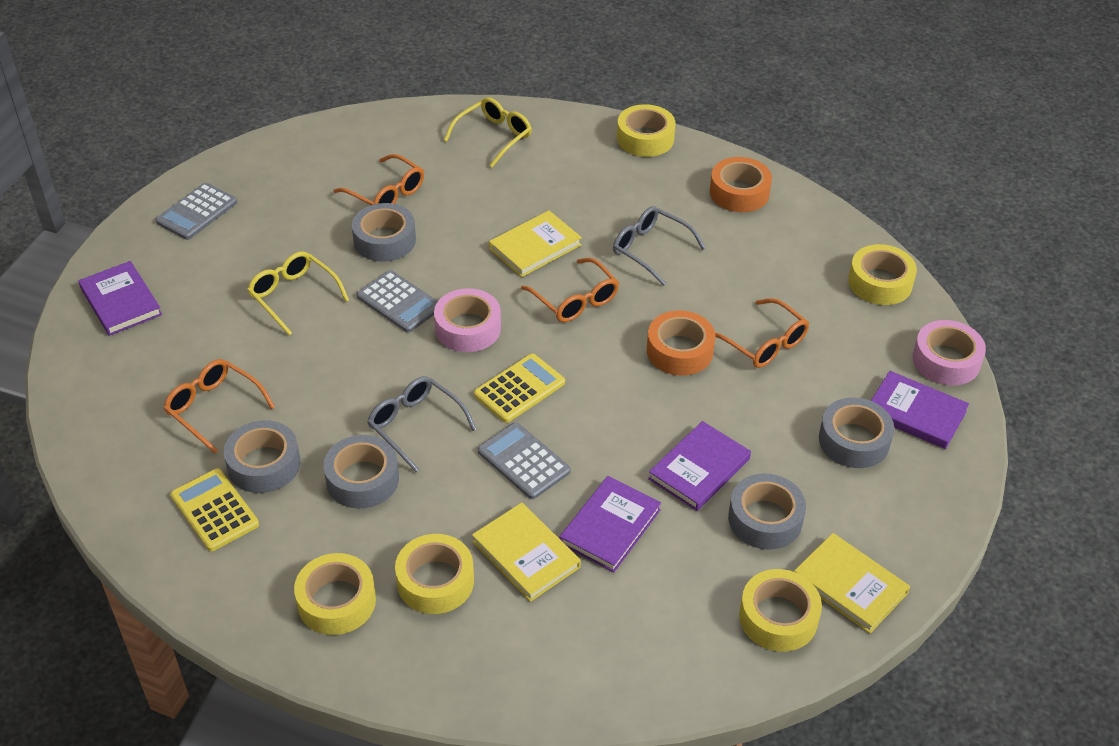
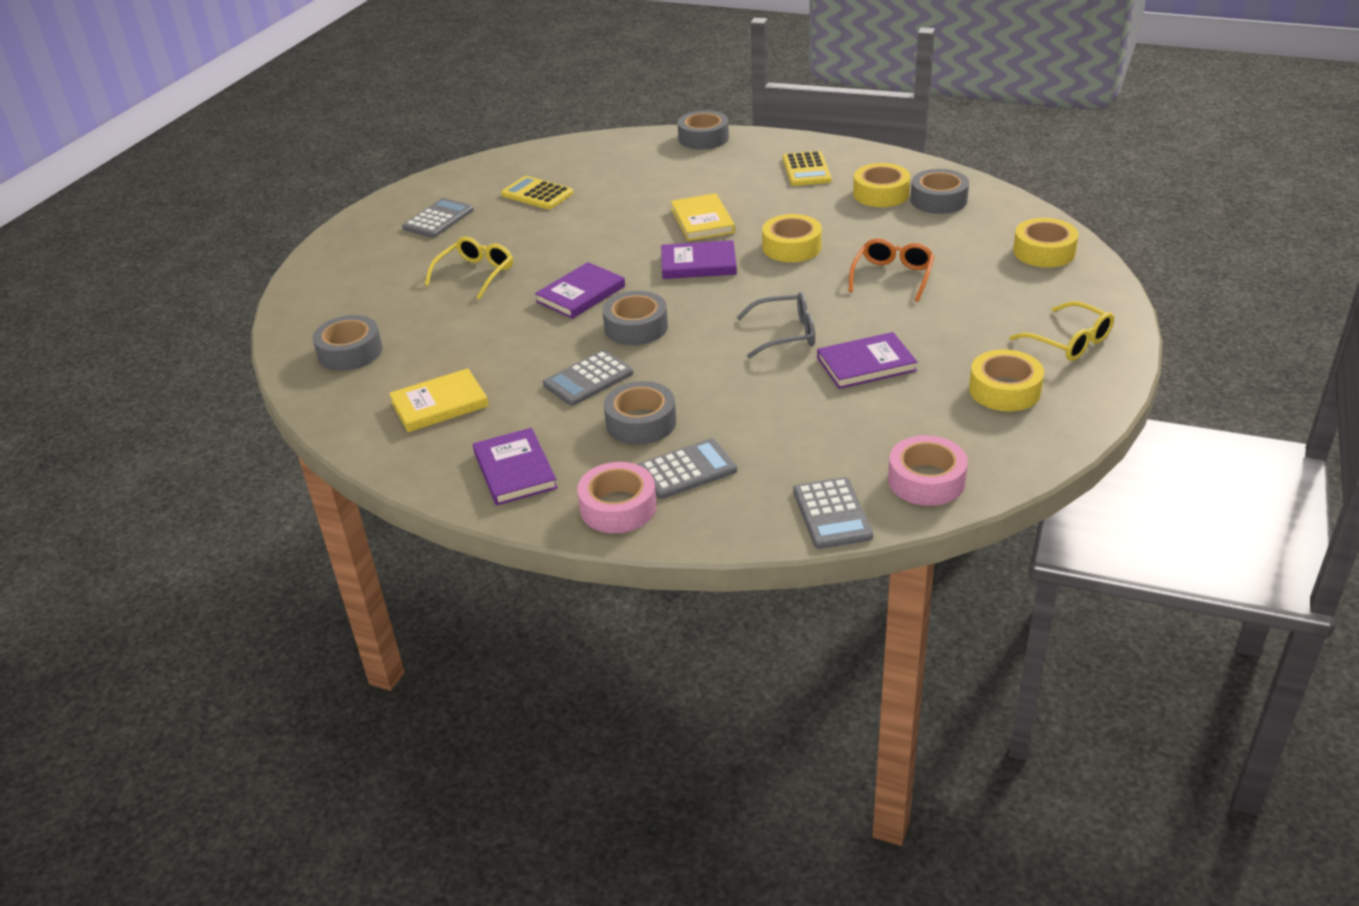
grey calculator: 3 -> 4
grey glasses: 2 -> 1
orange glasses: 4 -> 1
orange tape: 2 -> 0
yellow book: 3 -> 2
yellow tape: 5 -> 4

